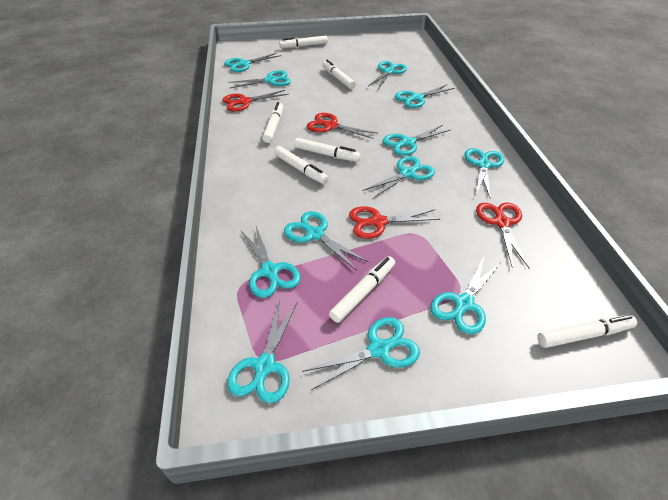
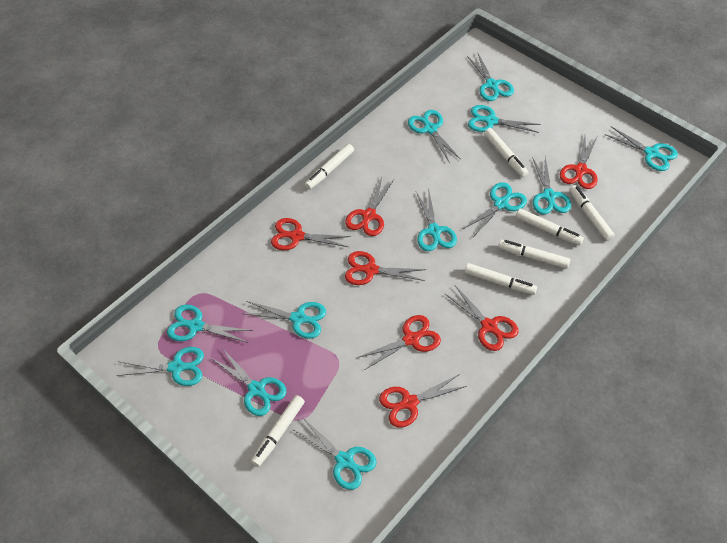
red scissors: 4 -> 7

